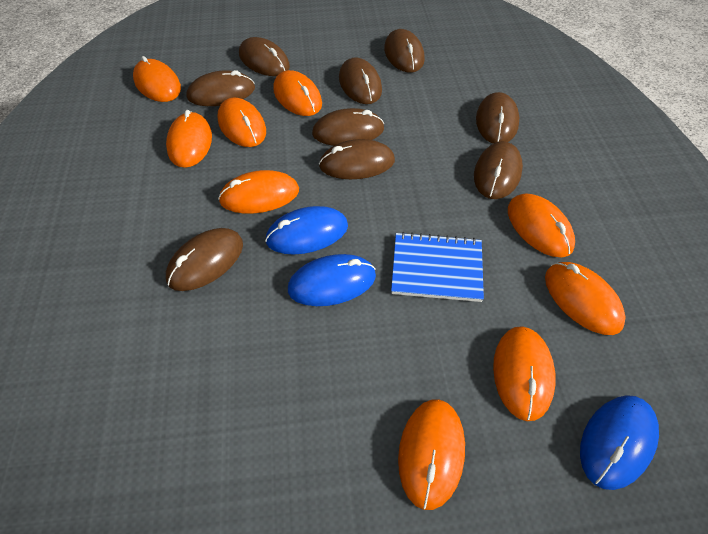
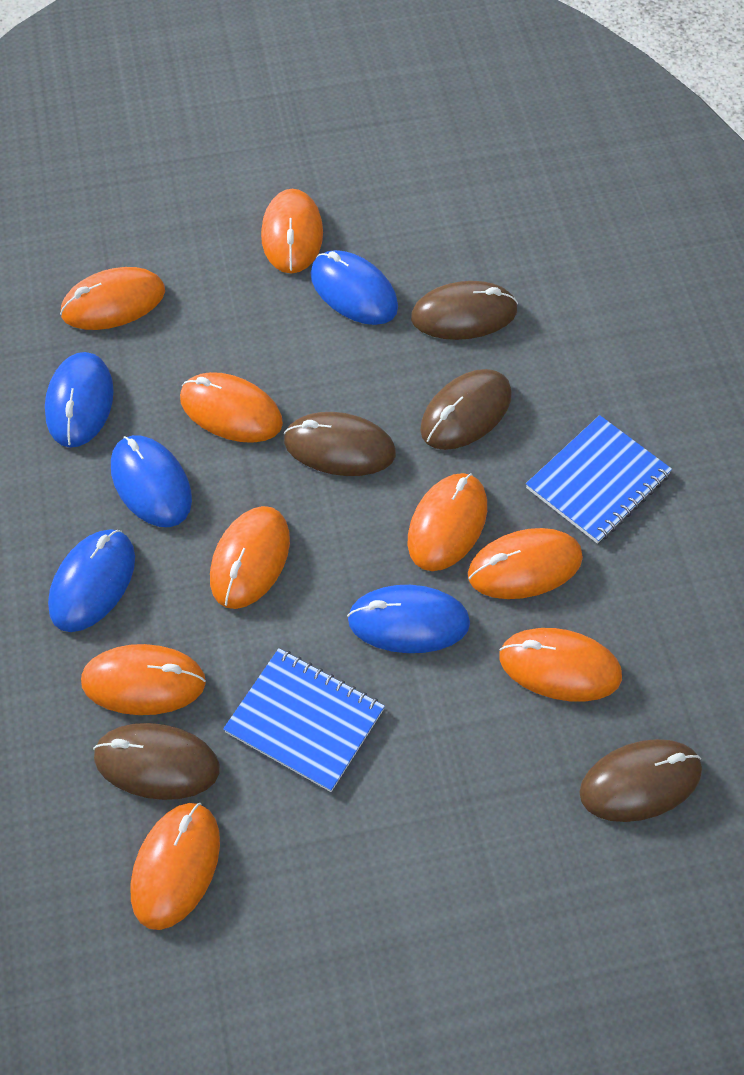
blue mouse: 3 -> 5
blue notebook: 1 -> 2
brown mouse: 9 -> 5

